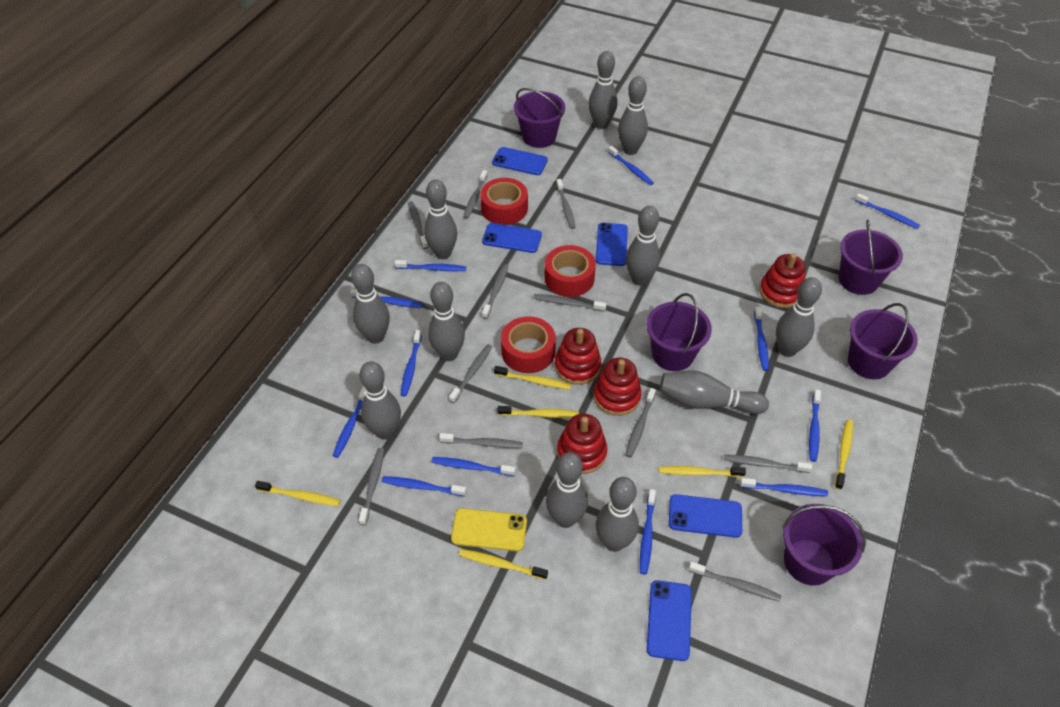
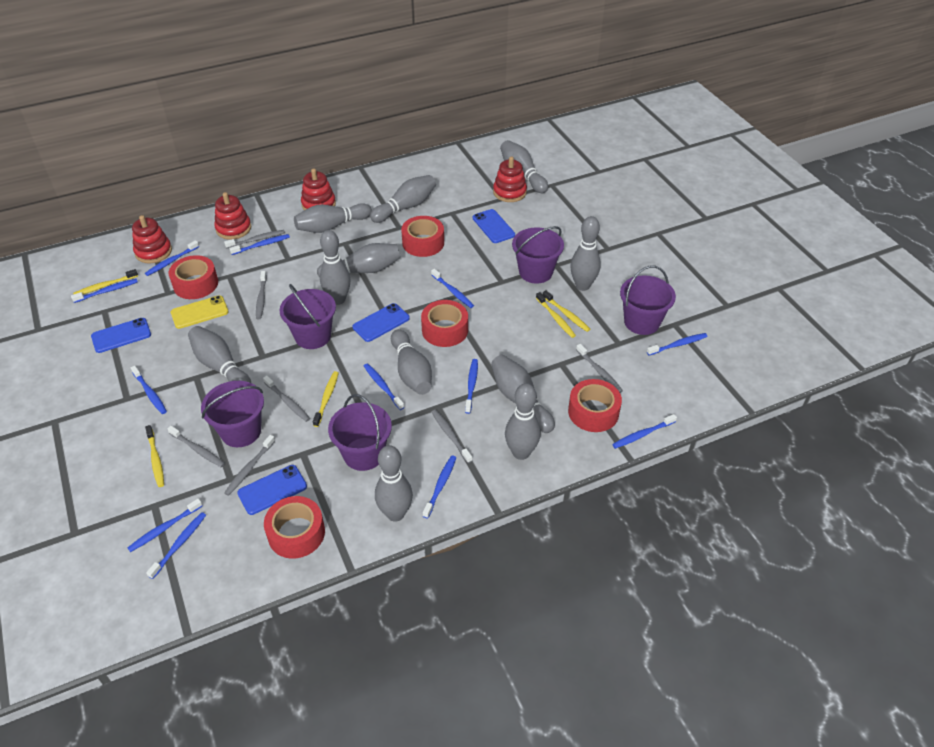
blue phone: 5 -> 4
grey toothbrush: 11 -> 7
red tape: 3 -> 5
yellow toothbrush: 6 -> 5

